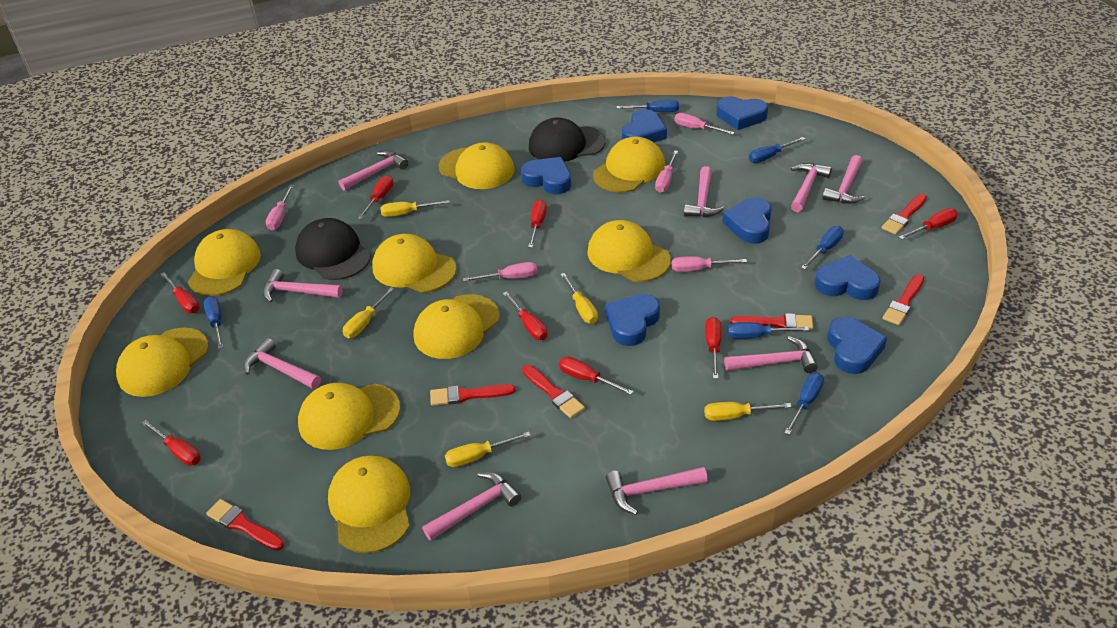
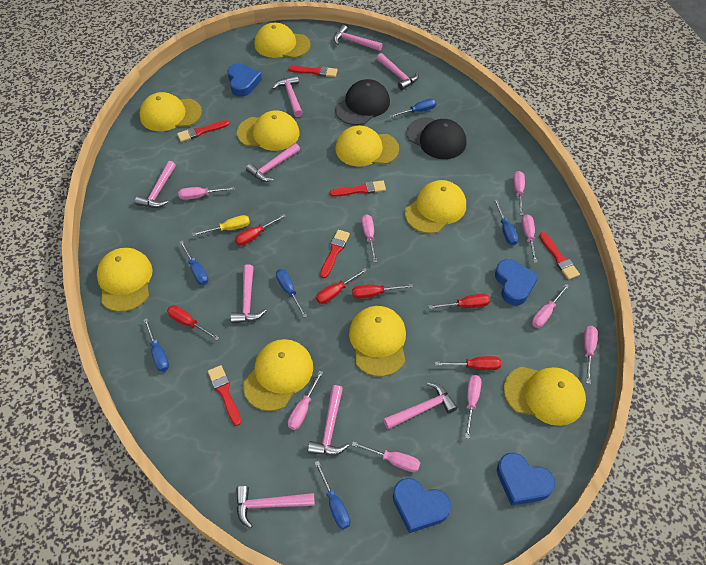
blue heart: 7 -> 4
pink screwdriver: 5 -> 9
red screwdriver: 8 -> 6
yellow screwdriver: 5 -> 1

